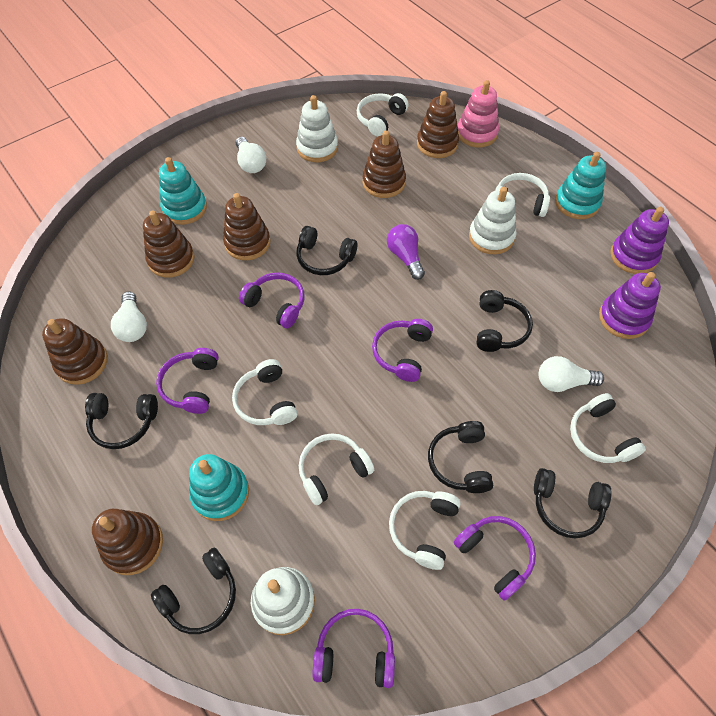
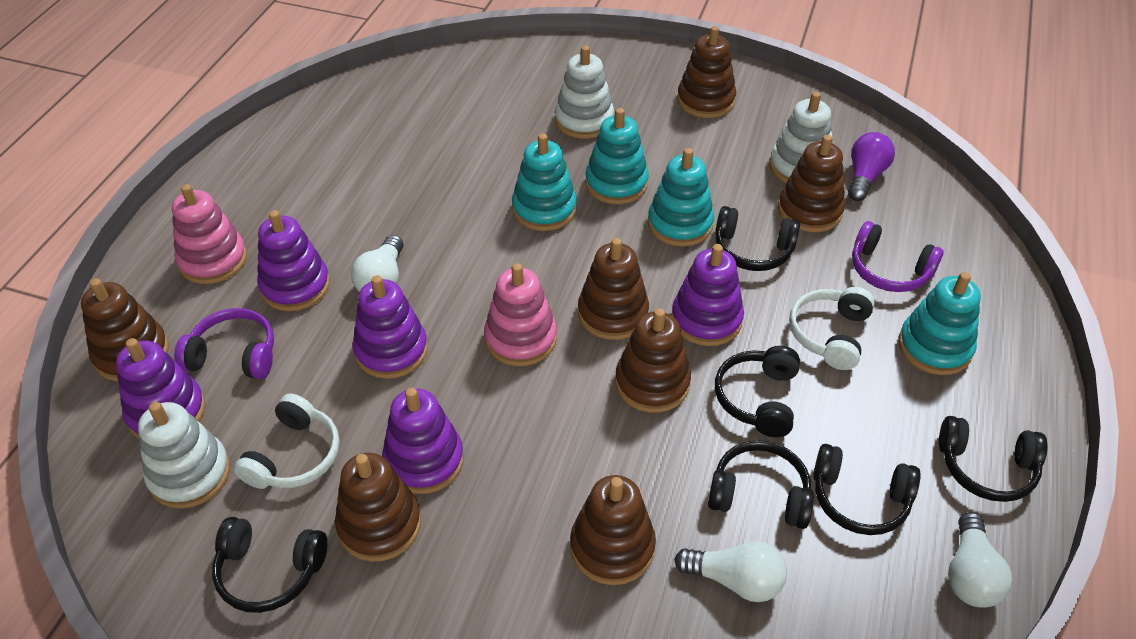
brown stacking toy: 6 -> 7
pink stacking toy: 1 -> 2
purple headphones: 5 -> 2
purple stacking toy: 2 -> 5
turquoise stacking toy: 3 -> 4
white headphones: 6 -> 2

